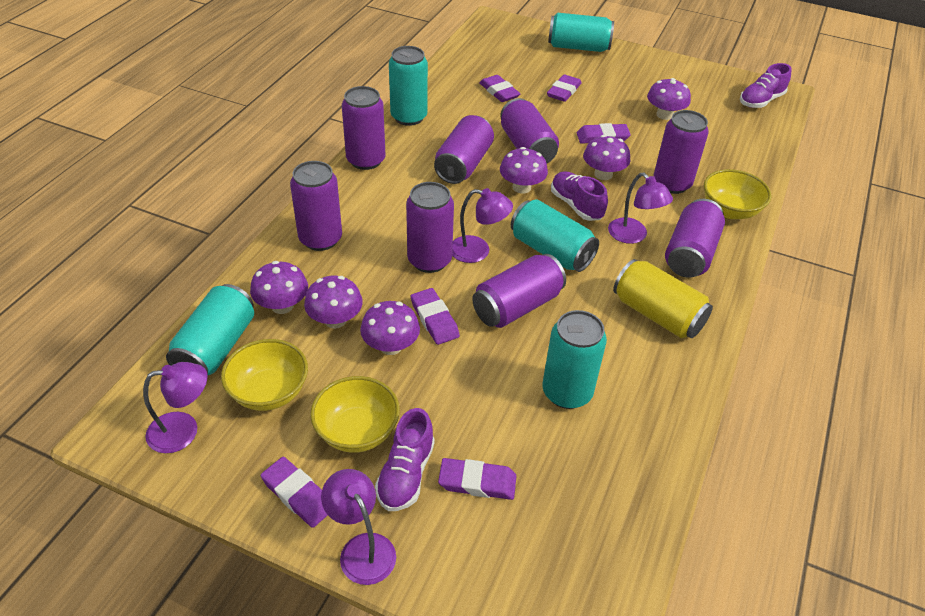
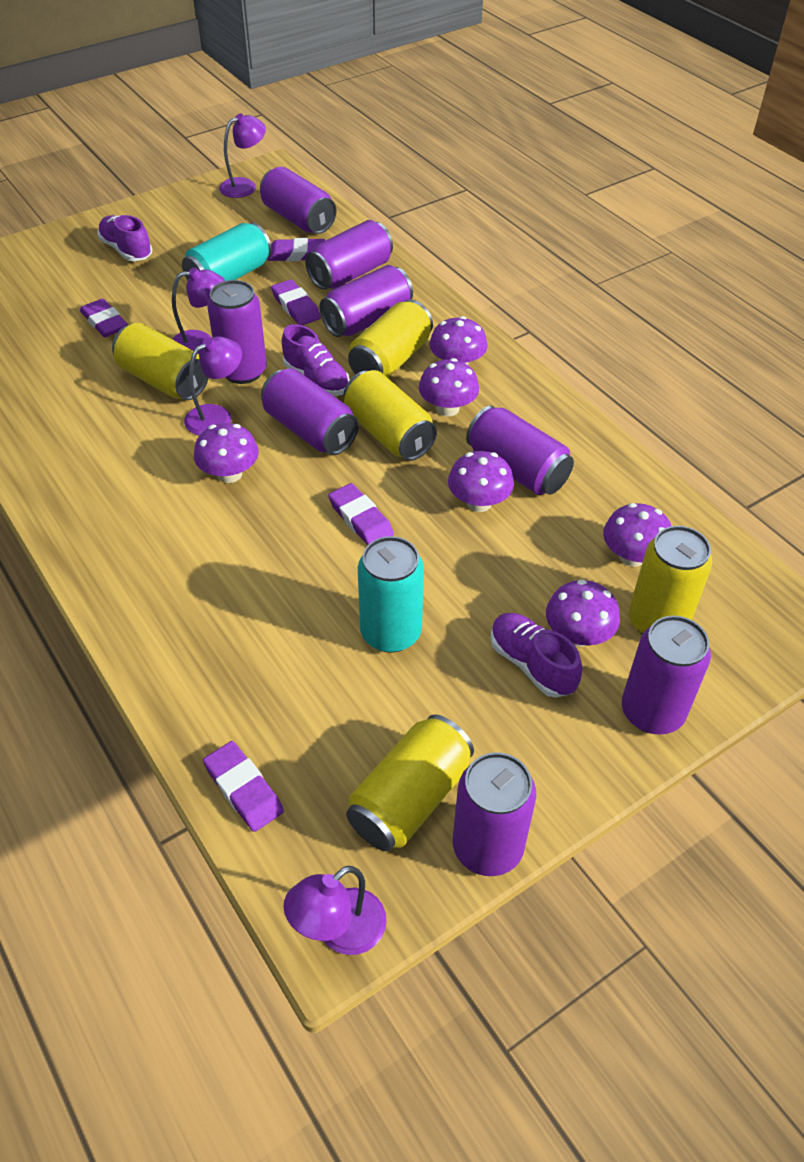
purple eraser: 6 -> 5
turquoise can: 5 -> 2
yellow bowl: 3 -> 0
yellow can: 1 -> 5

